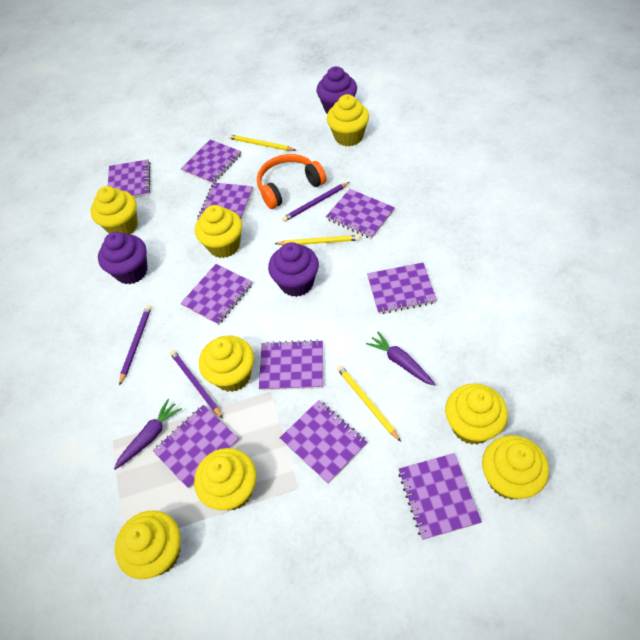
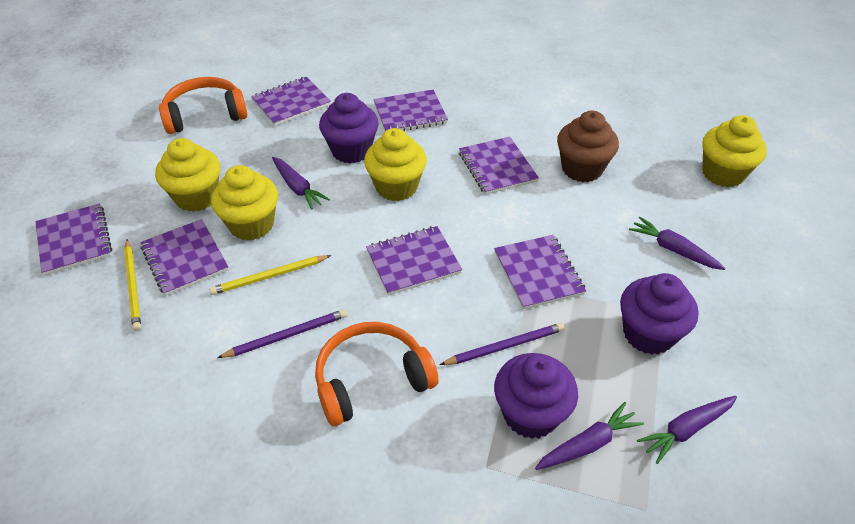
brown cupcake: 0 -> 1
orange headphones: 1 -> 2
purple carrot: 2 -> 4
purple notebook: 10 -> 7
purple pencil: 3 -> 2
yellow cupcake: 8 -> 4
yellow pencil: 3 -> 2

